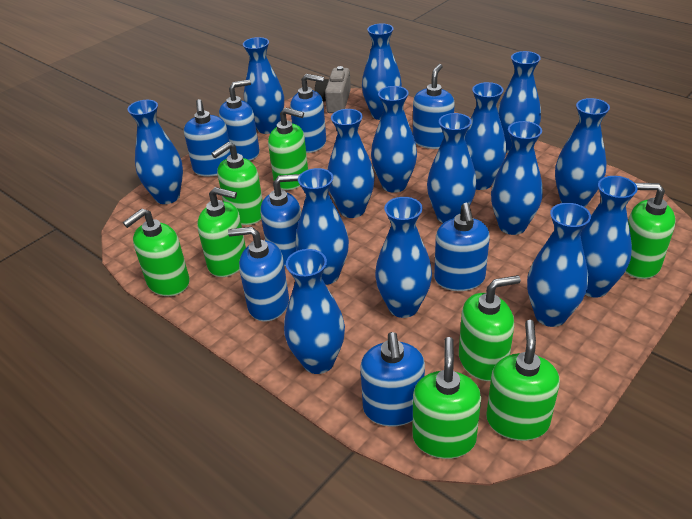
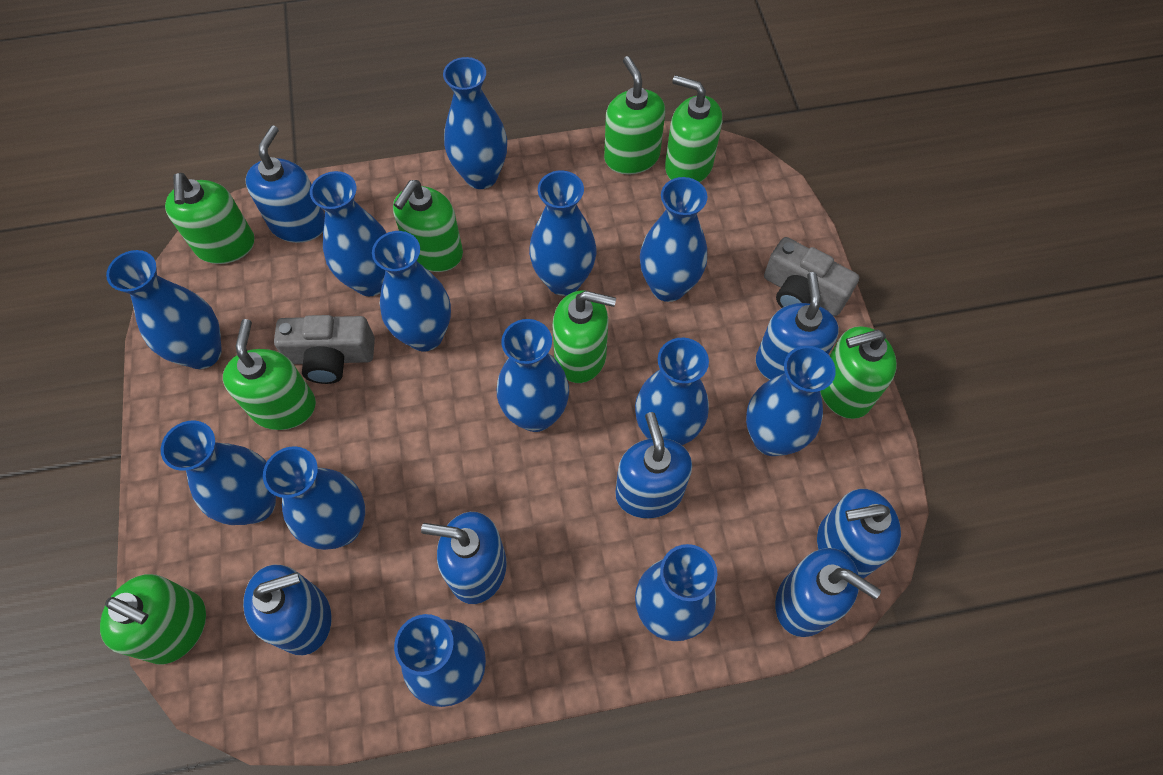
blue soap dispenser: 8 -> 7
blue vase: 15 -> 13
grey camera: 1 -> 2

